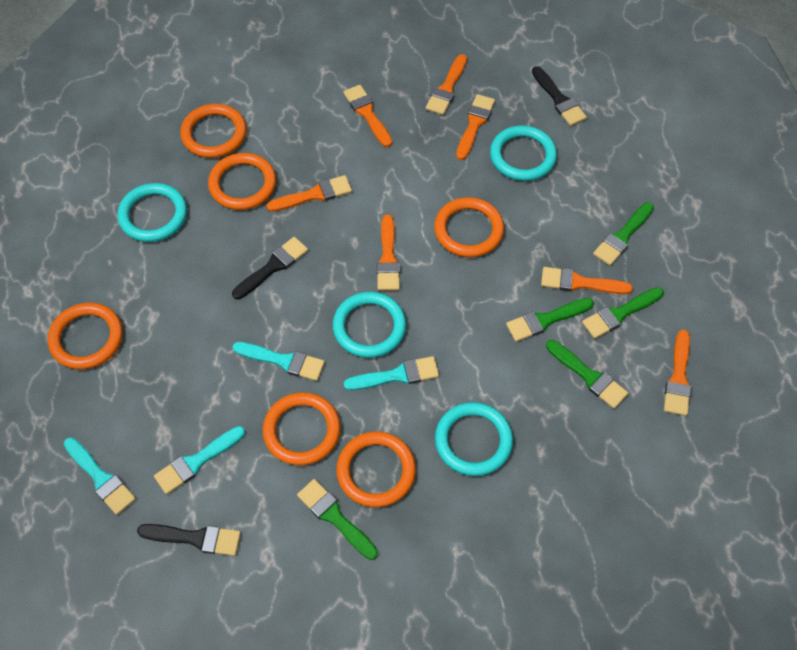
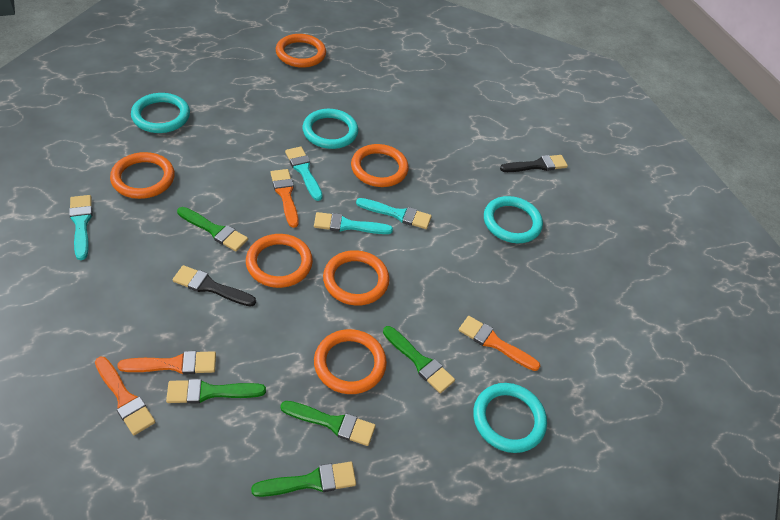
black brush: 3 -> 2
orange brush: 7 -> 4

